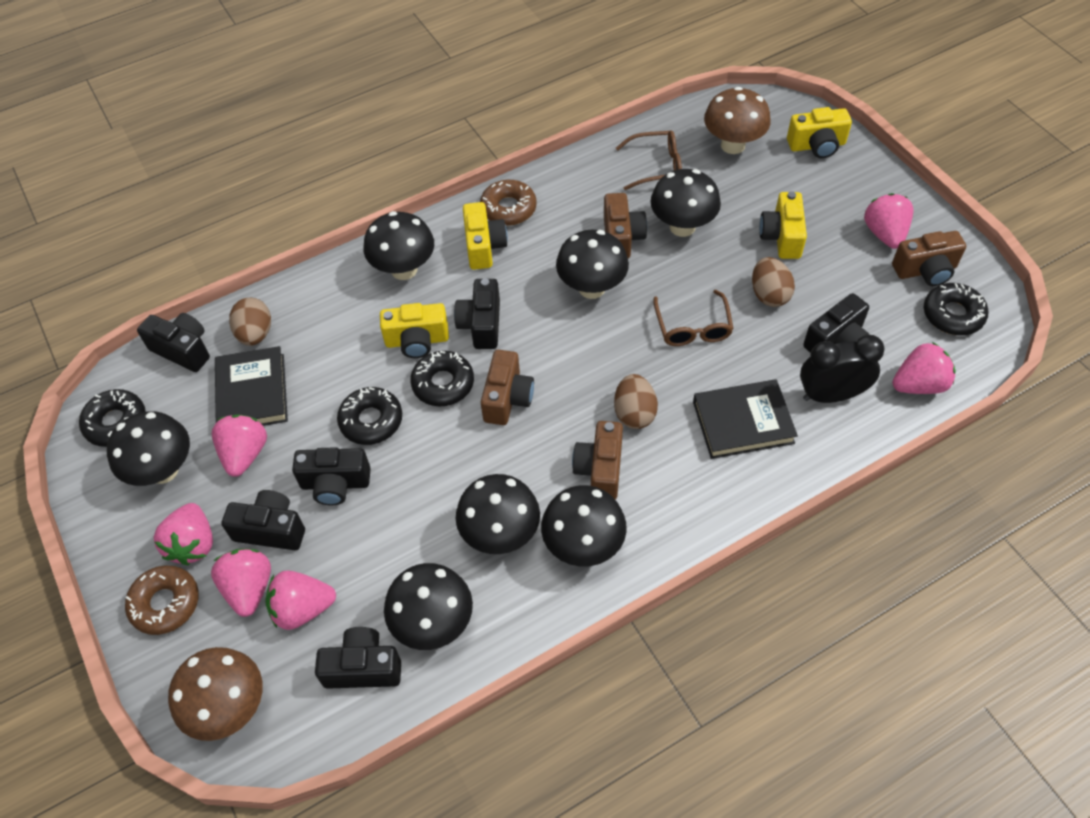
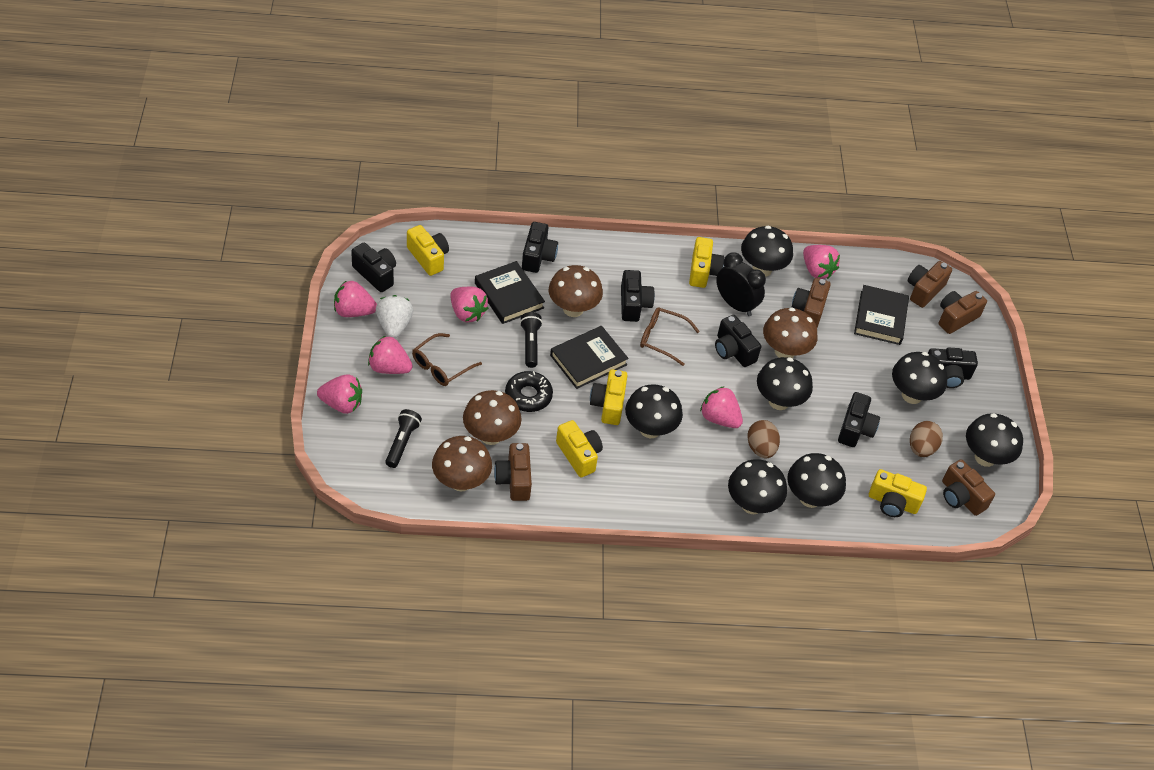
black book: 2 -> 3
black donut: 4 -> 1
black flashlight: 0 -> 2
brown camera: 4 -> 5
brown donut: 2 -> 0
brown egg: 3 -> 2
brown mushroom: 2 -> 4
white strawberry: 0 -> 1
yellow camera: 4 -> 5

